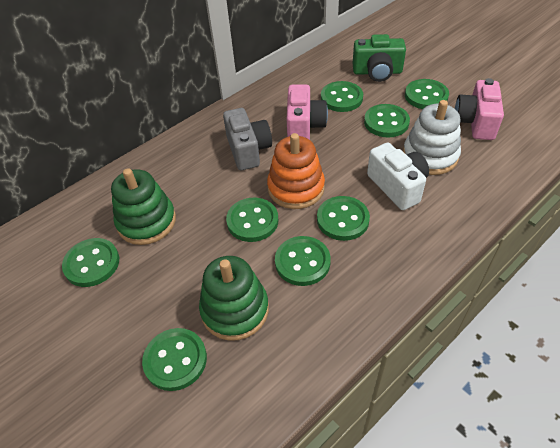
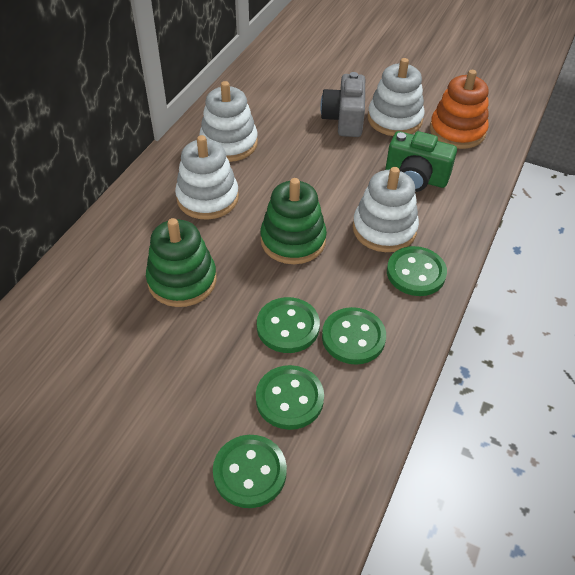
green button: 8 -> 5
pink camera: 2 -> 0
white camera: 1 -> 0
white stacking toy: 1 -> 4

